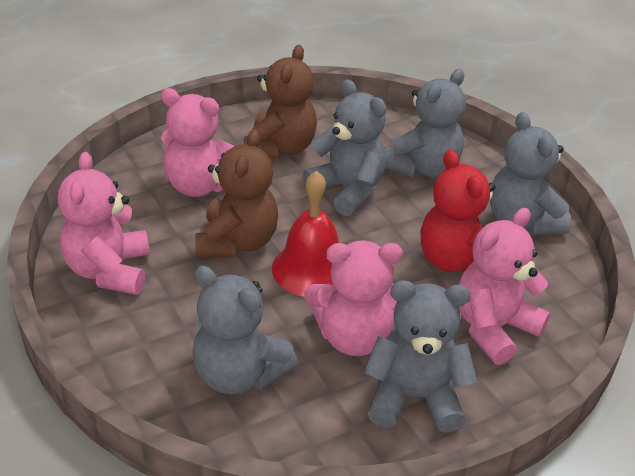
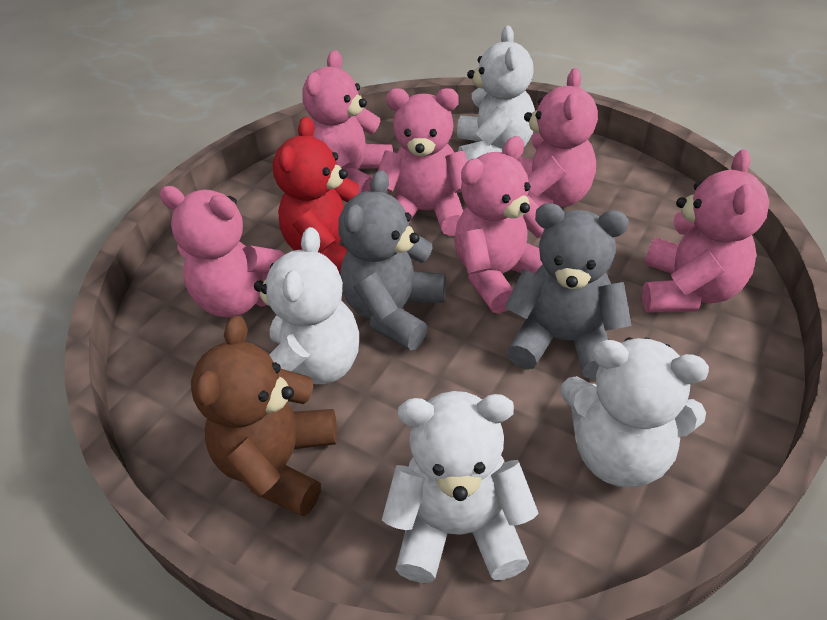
brown teddy bear: 2 -> 1
grey teddy bear: 5 -> 2
pink teddy bear: 4 -> 6
red bell: 1 -> 0
white teddy bear: 0 -> 4

